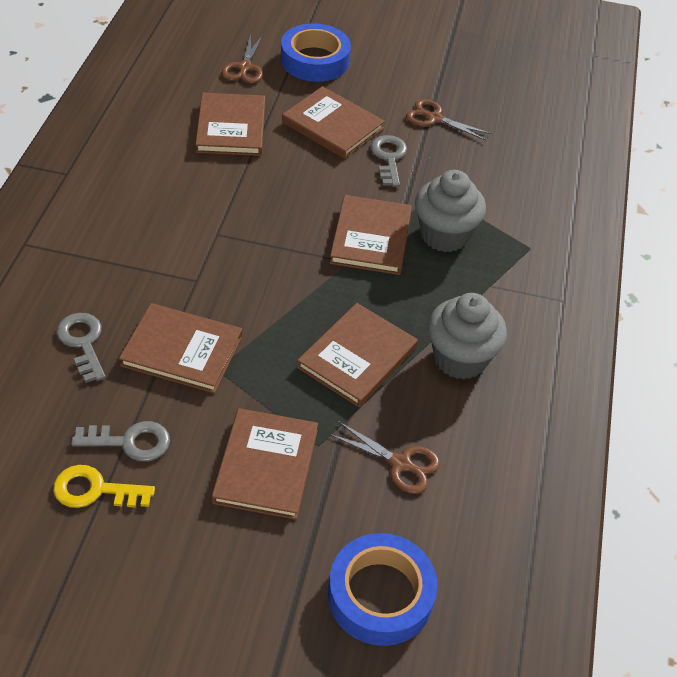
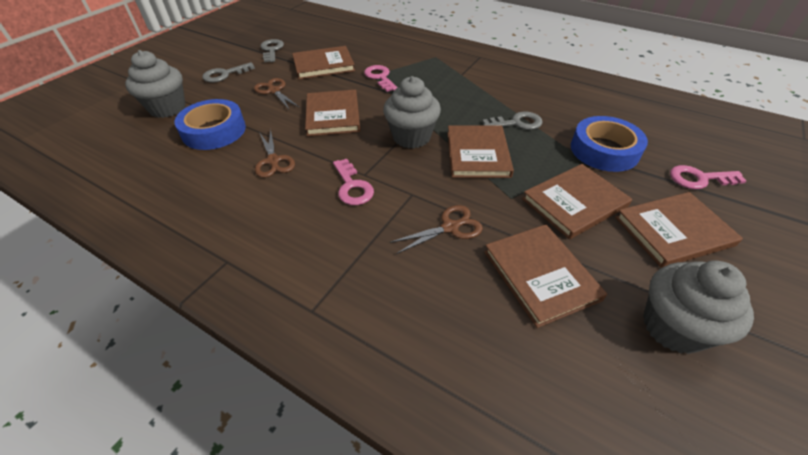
grey cupcake: 2 -> 3
pink key: 0 -> 3
yellow key: 1 -> 0

